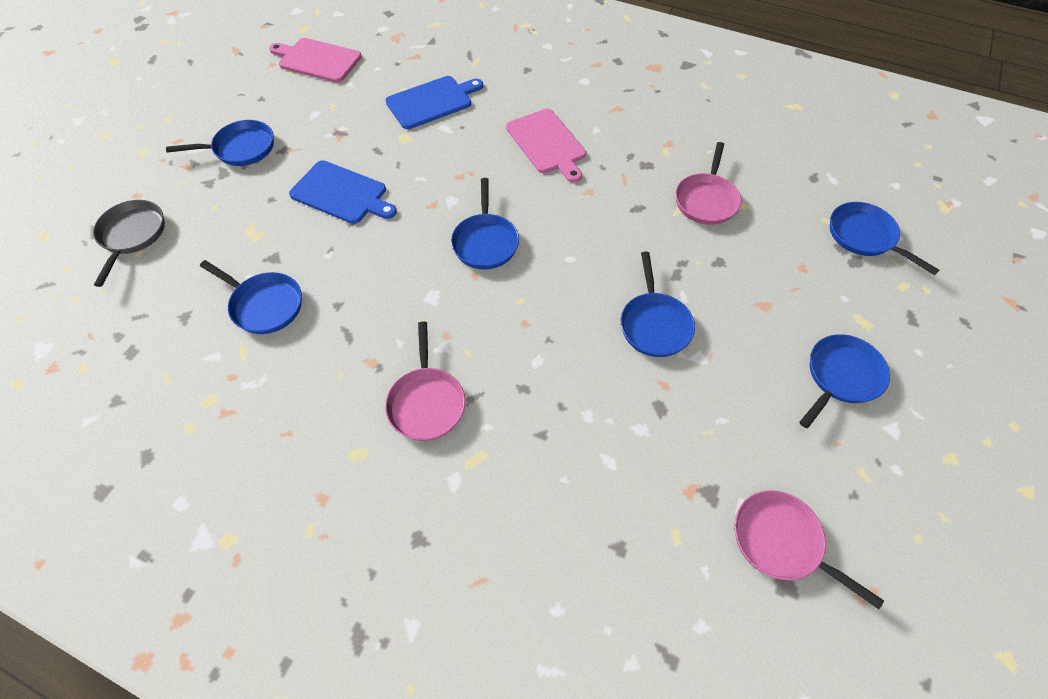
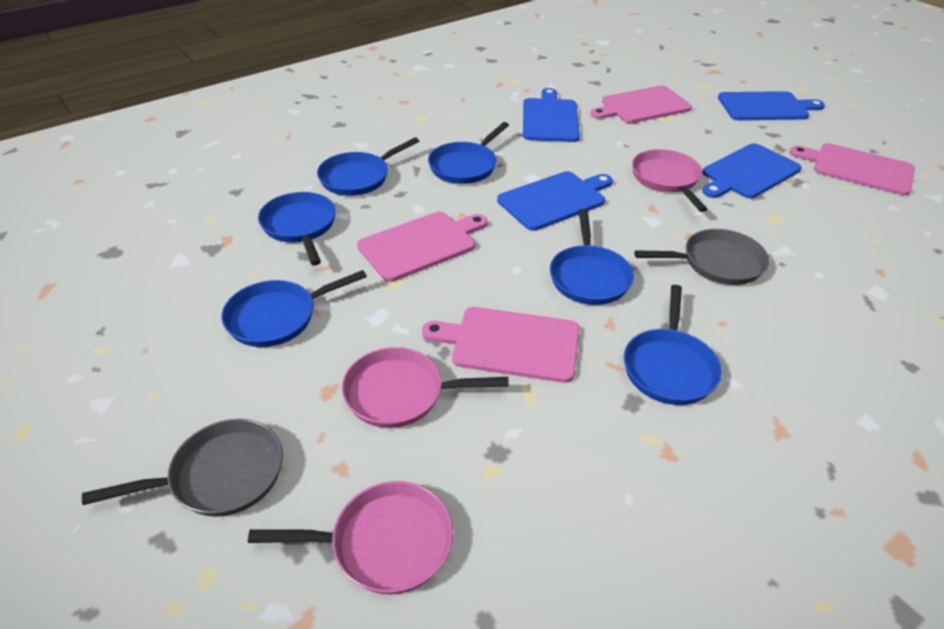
blue cutting board: 2 -> 4
grey pan: 1 -> 2
pink cutting board: 2 -> 4

